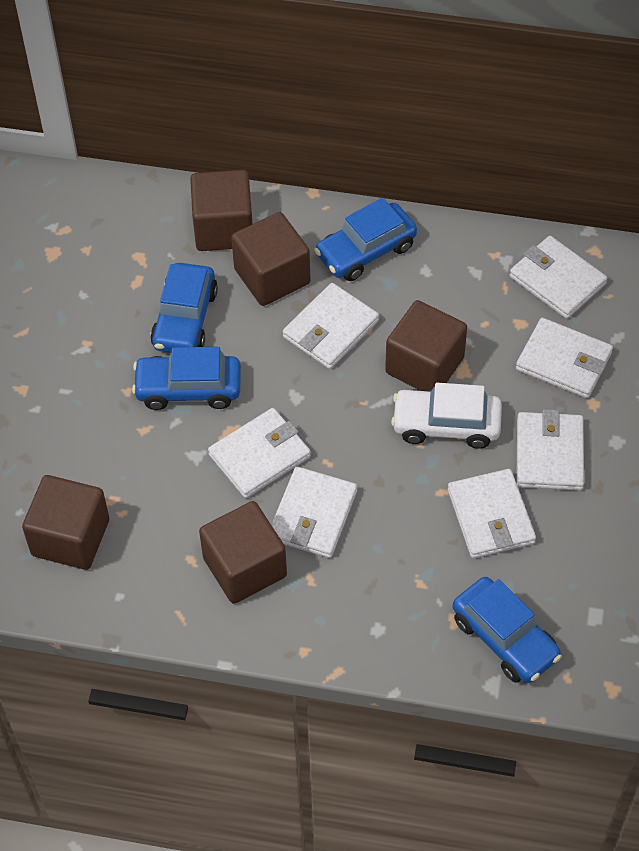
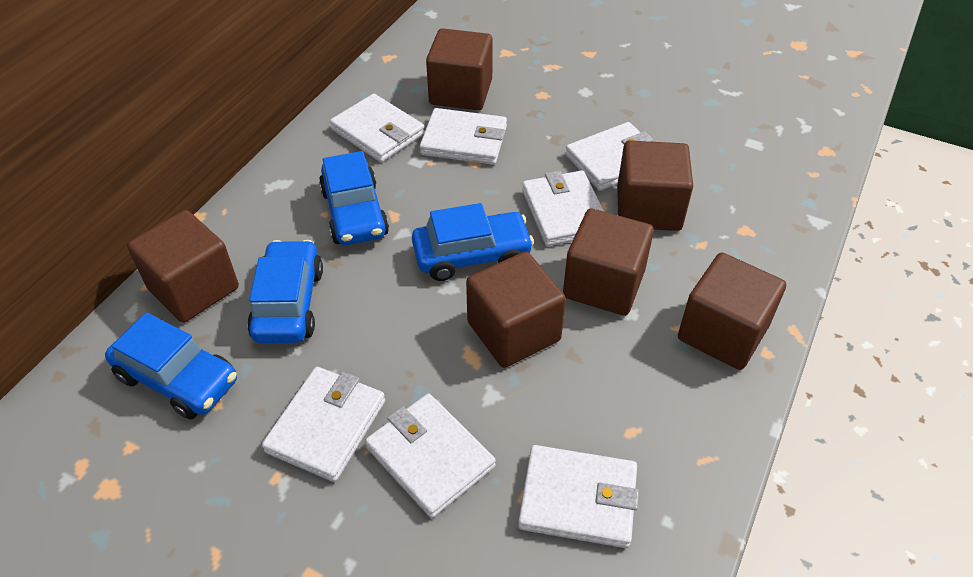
brown cube: 5 -> 6
white car: 1 -> 0

